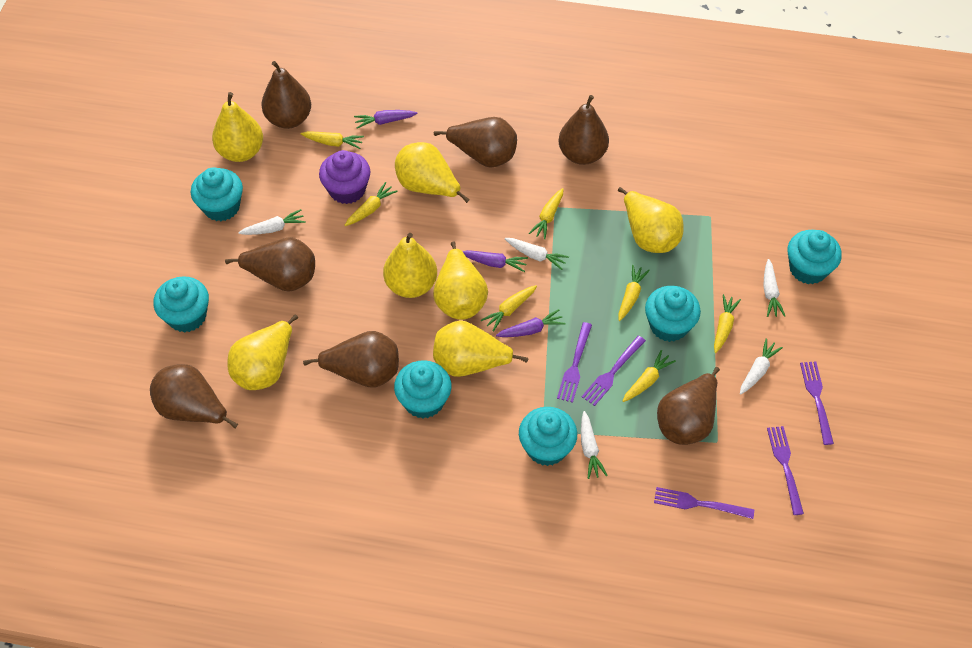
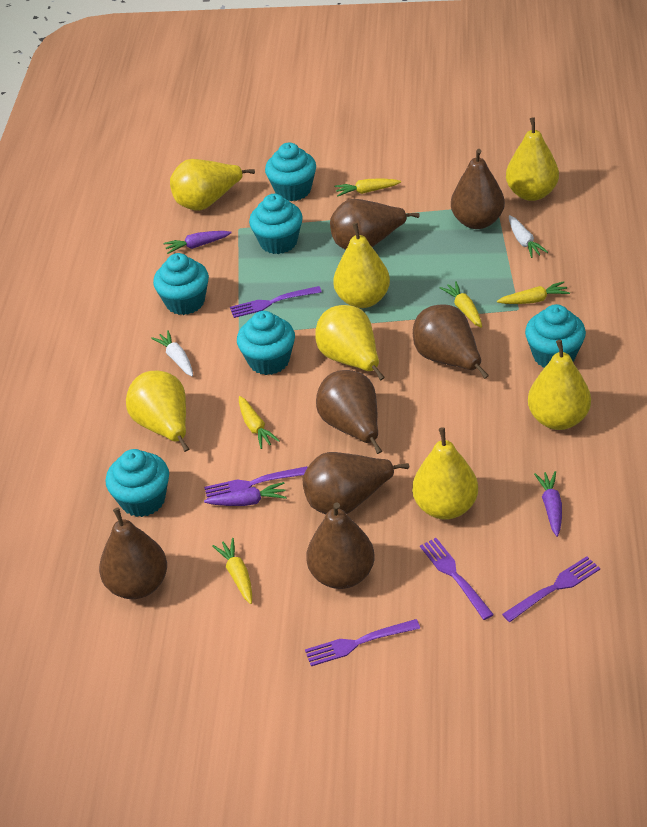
purple cupcake: 1 -> 0
white carrot: 5 -> 2
yellow carrot: 7 -> 5

